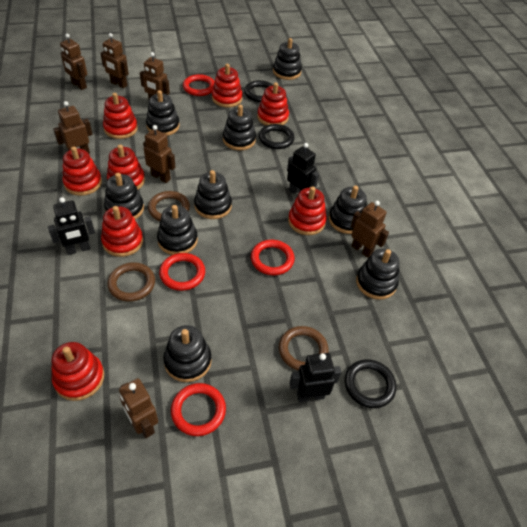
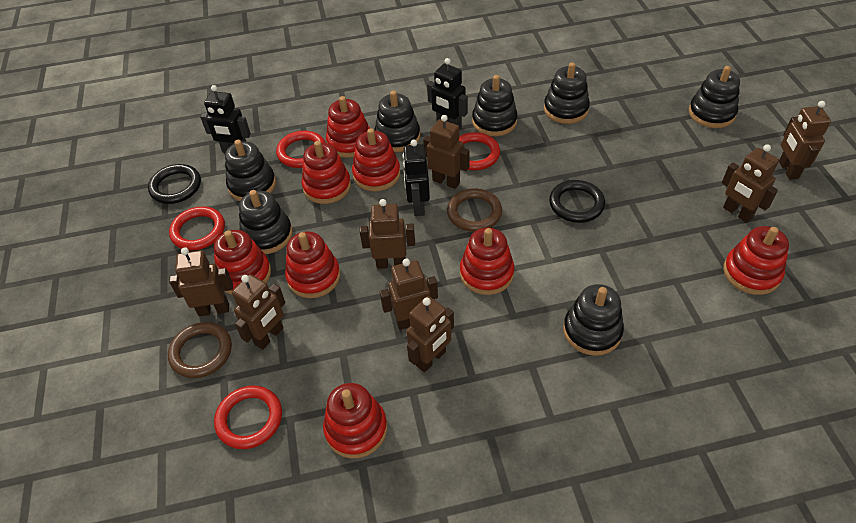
black ring: 3 -> 2
black stacking toy: 9 -> 7
brown ring: 3 -> 2
brown robot: 7 -> 8

